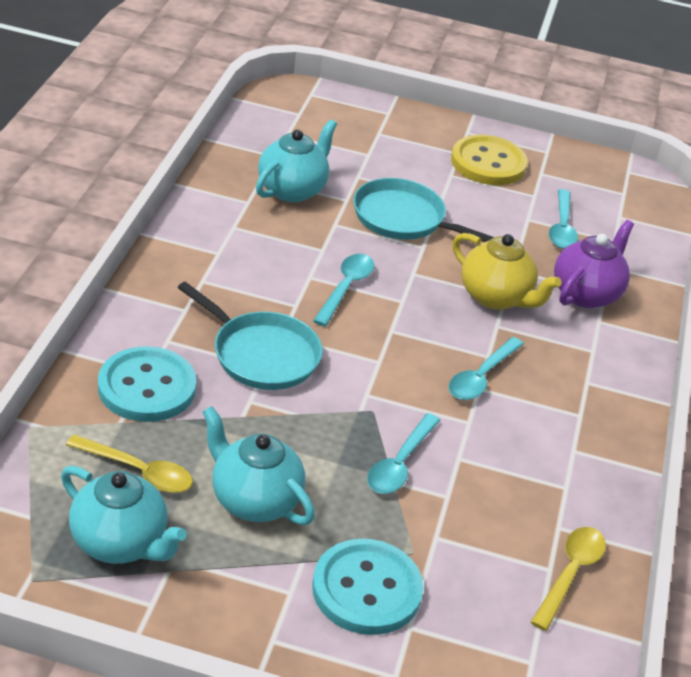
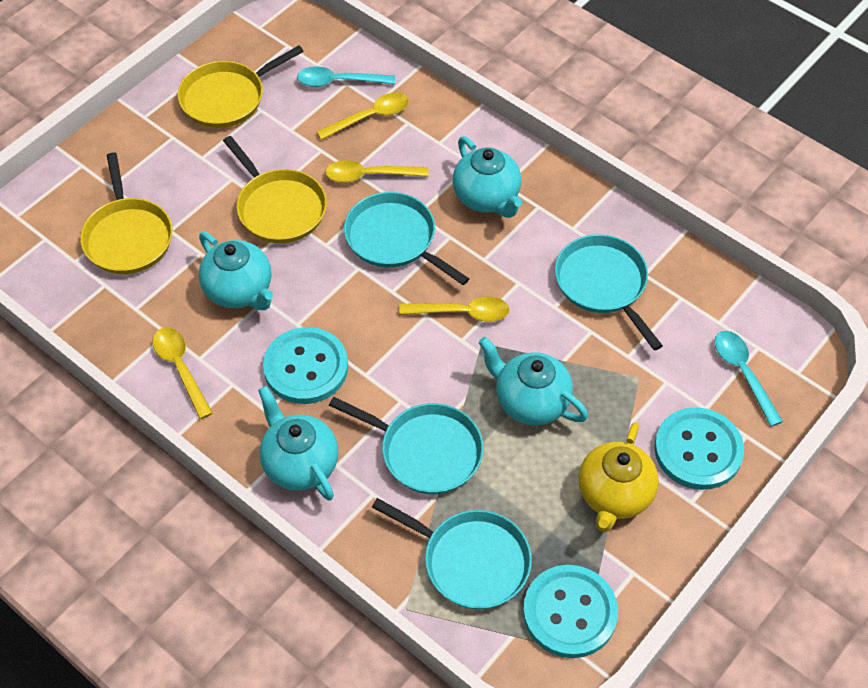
purple teapot: 1 -> 0
turquoise button: 2 -> 3
turquoise pan: 2 -> 4
turquoise spoon: 4 -> 2
turquoise teapot: 3 -> 4
yellow button: 1 -> 0
yellow pan: 0 -> 3
yellow spoon: 2 -> 4

